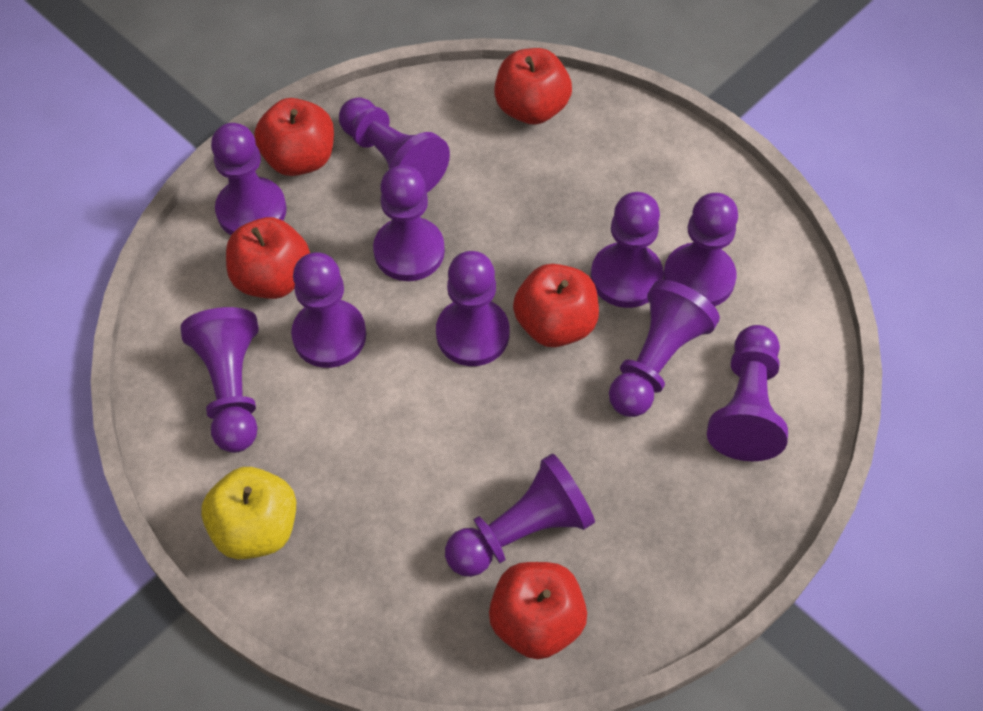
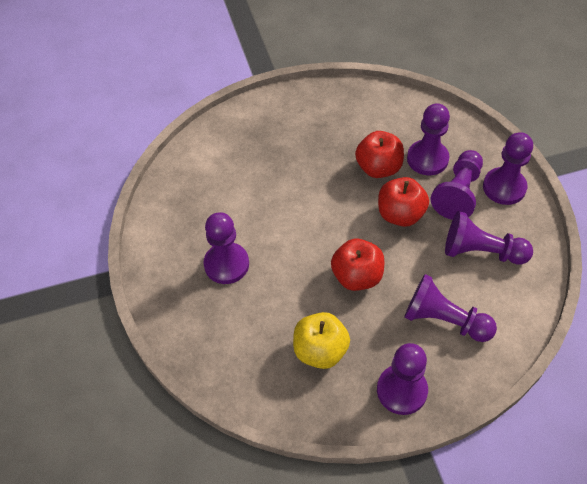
purple pawn: 11 -> 7
red apple: 5 -> 3

